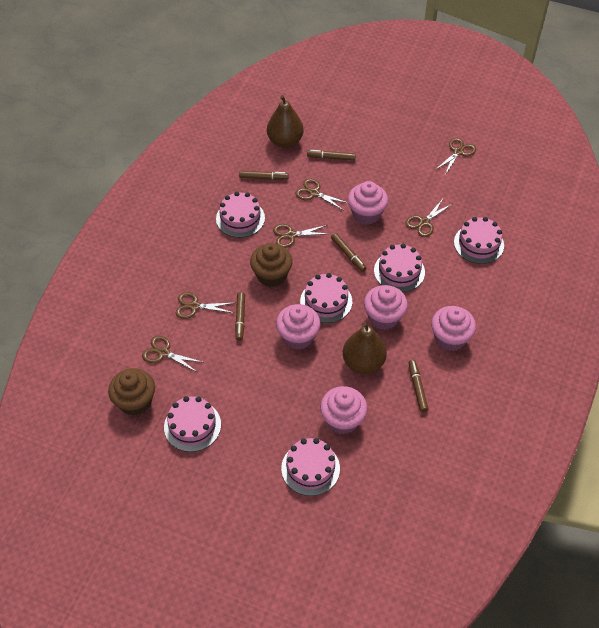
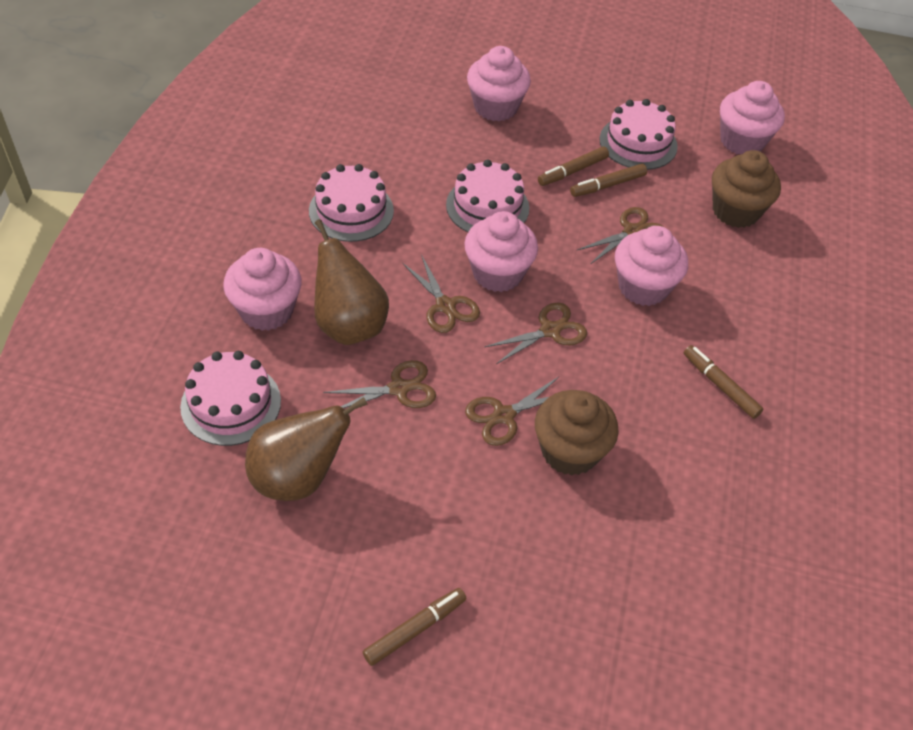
brown marker: 5 -> 4
brown scissors: 6 -> 5
pink cake: 6 -> 4

